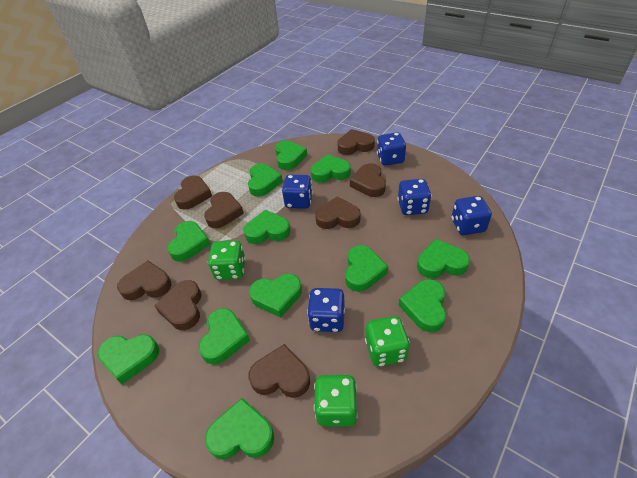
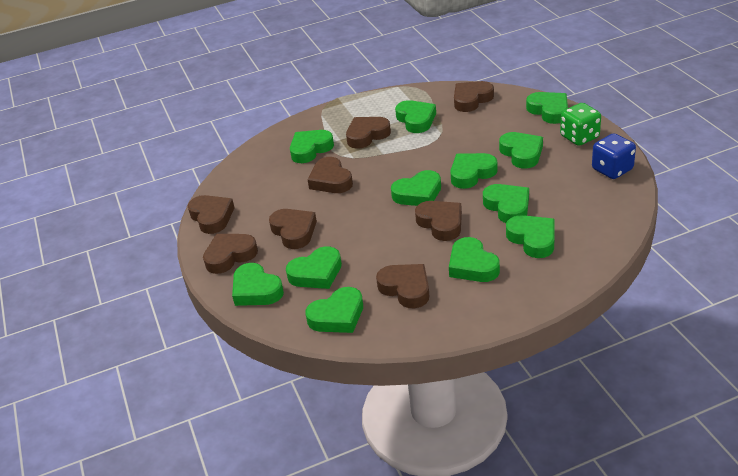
blue dice: 5 -> 1
green dice: 3 -> 1

